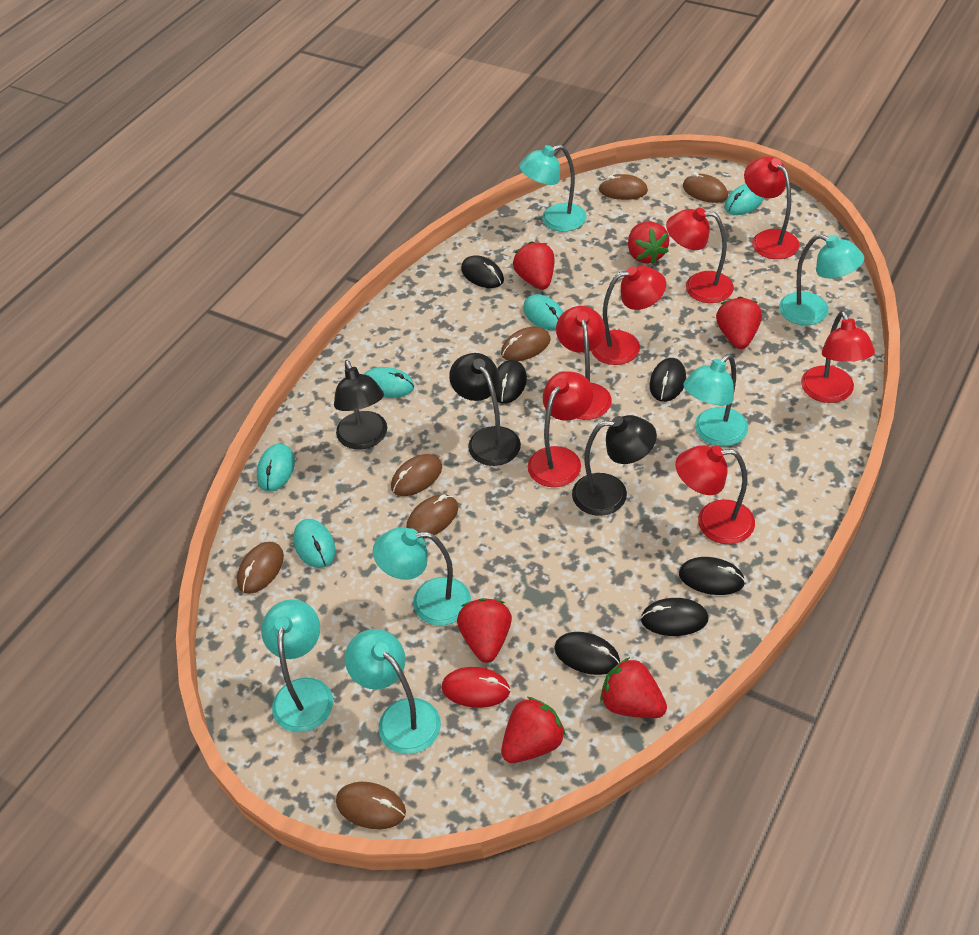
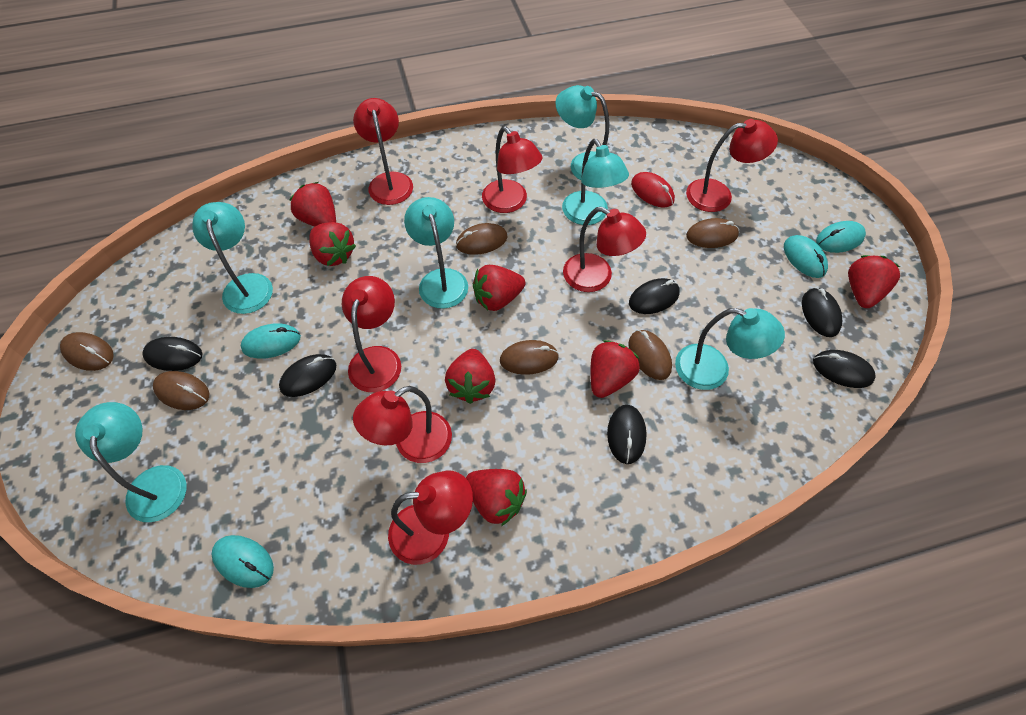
black lamp: 3 -> 0
brown mouse: 7 -> 6
red strawberry: 6 -> 7
turquoise mouse: 5 -> 4

